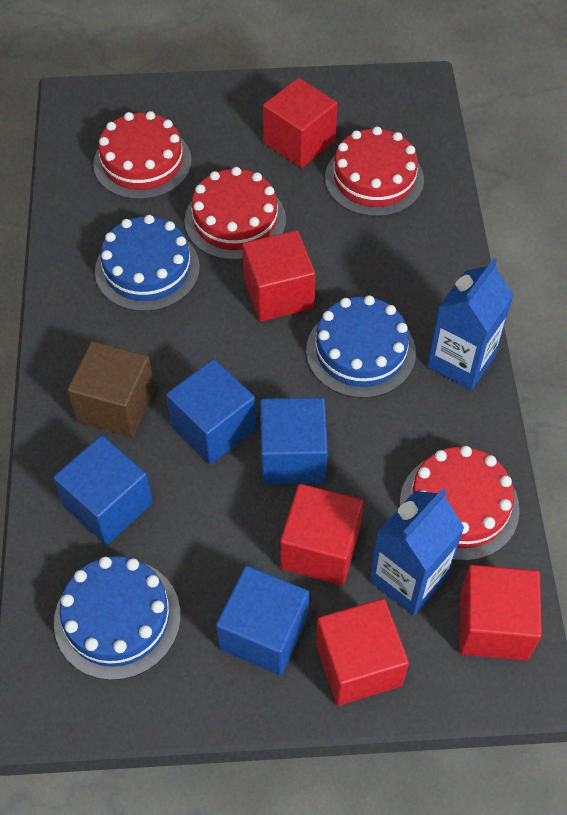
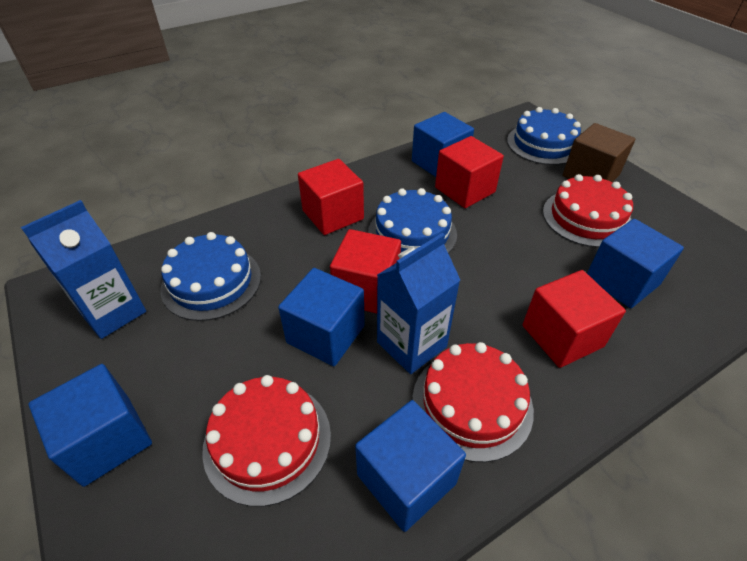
blue cube: 4 -> 5
red cake: 4 -> 3
red cube: 5 -> 4

